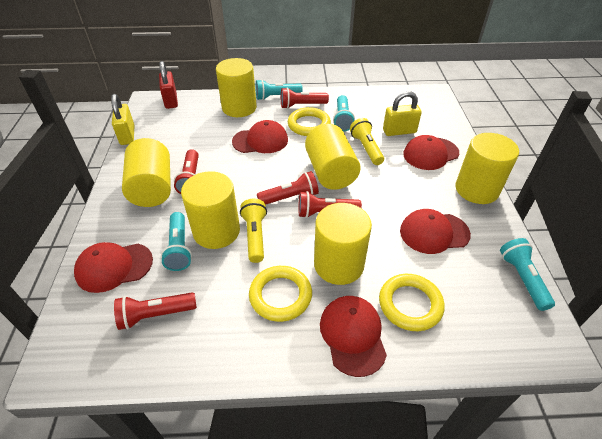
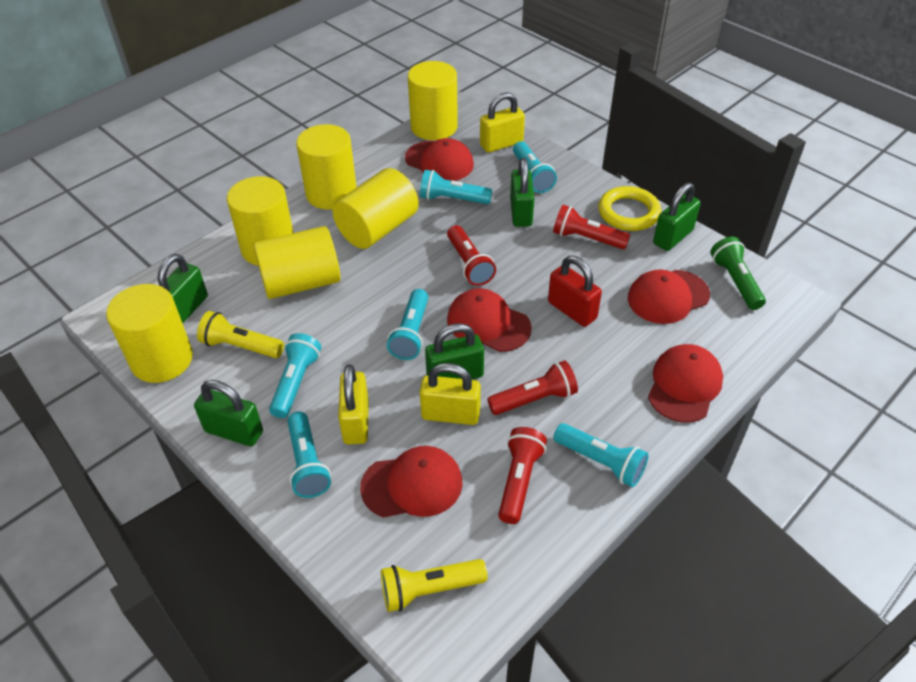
green flashlight: 0 -> 1
green padlock: 0 -> 5
red flashlight: 5 -> 4
turquoise flashlight: 4 -> 6
yellow padlock: 2 -> 3
yellow ring: 3 -> 1

